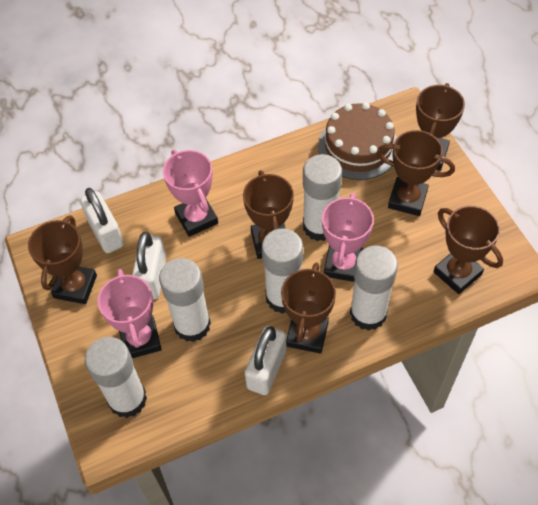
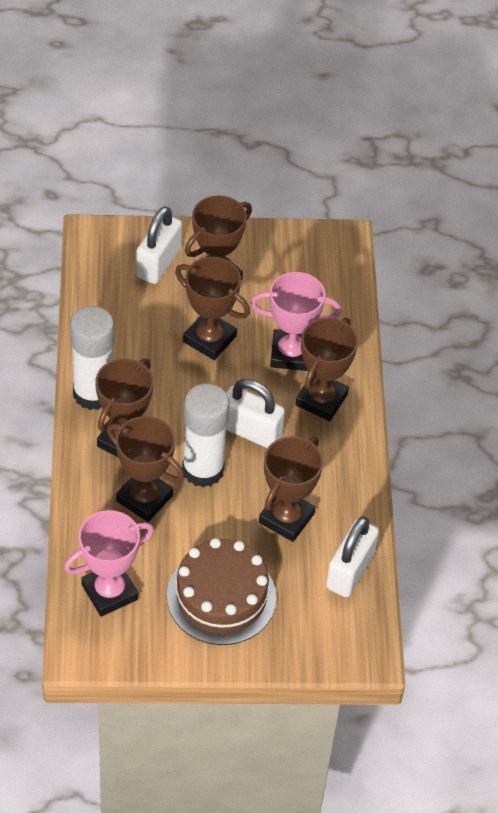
pink trophy: 3 -> 2
white glue stick: 5 -> 2

